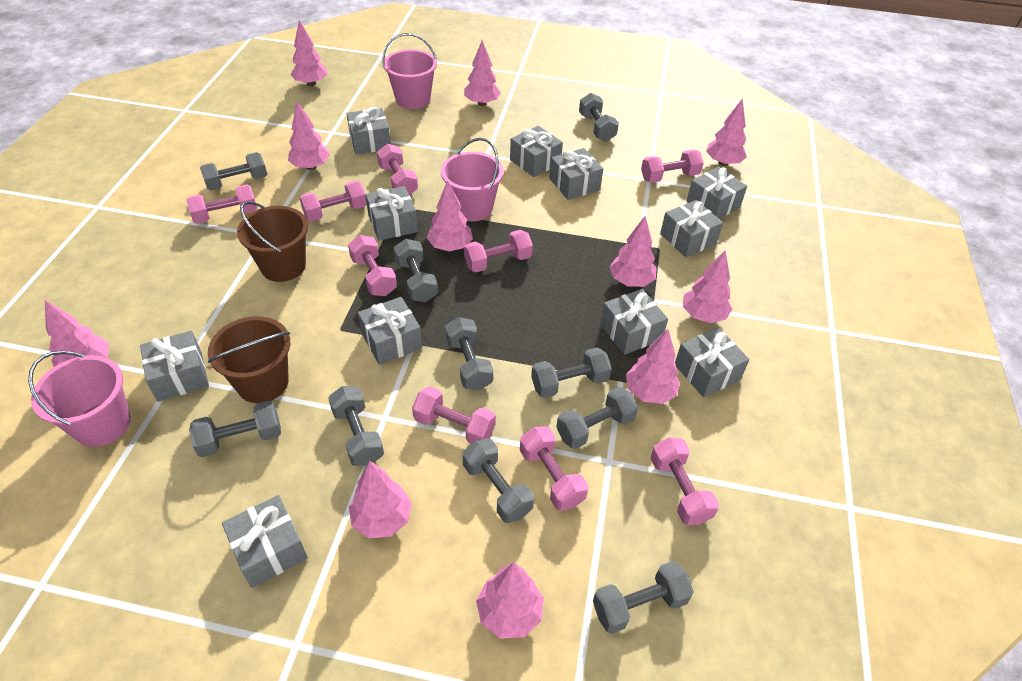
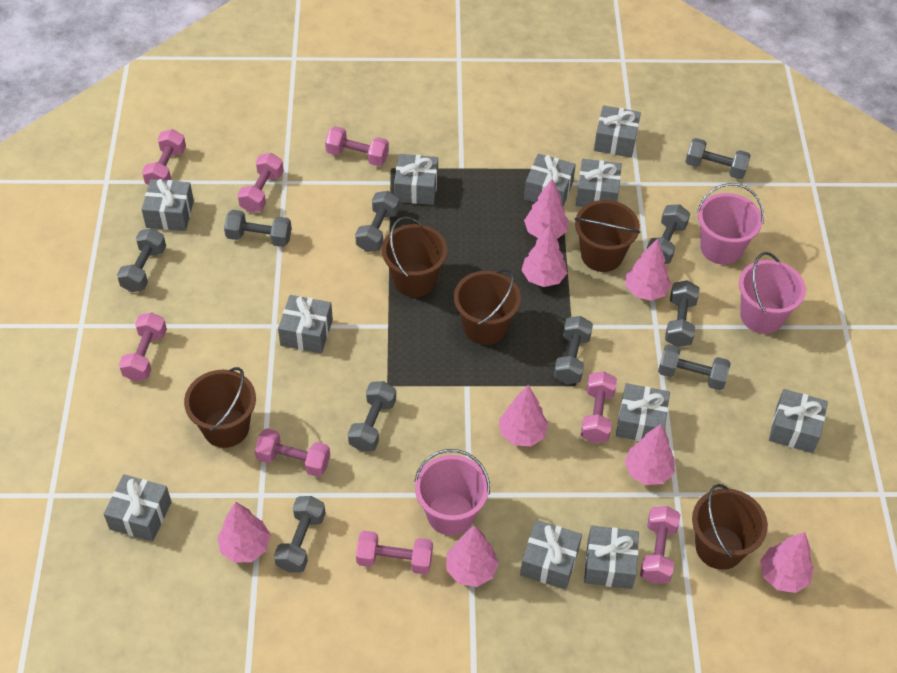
brown bucket: 2 -> 5
pink dumbbell: 9 -> 8
pink tree: 11 -> 8

